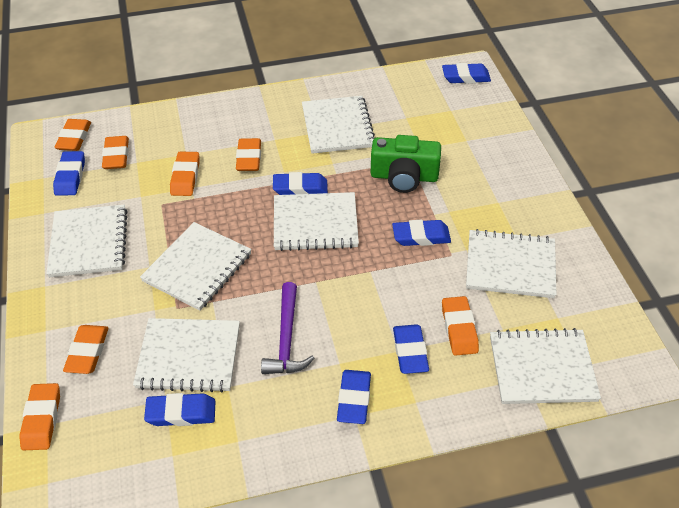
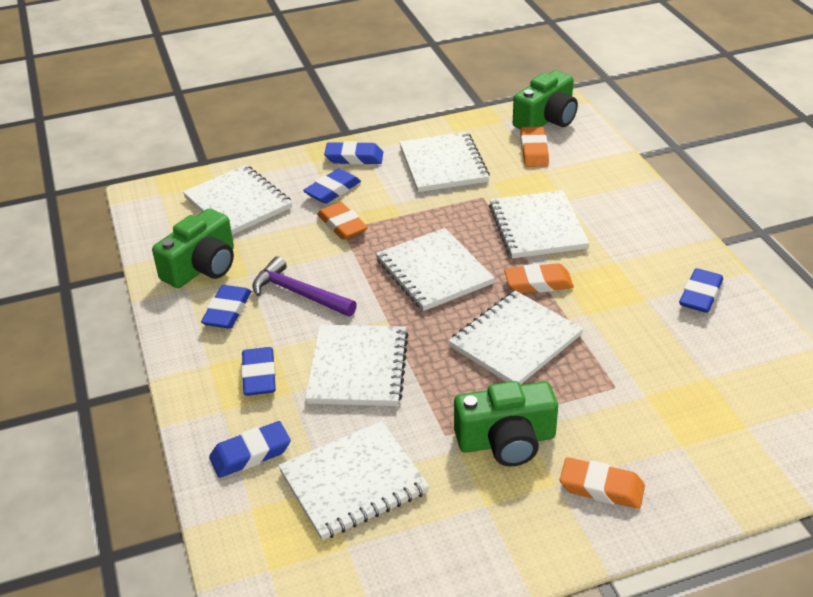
blue eraser: 7 -> 6
green camera: 1 -> 3
orange eraser: 7 -> 4

